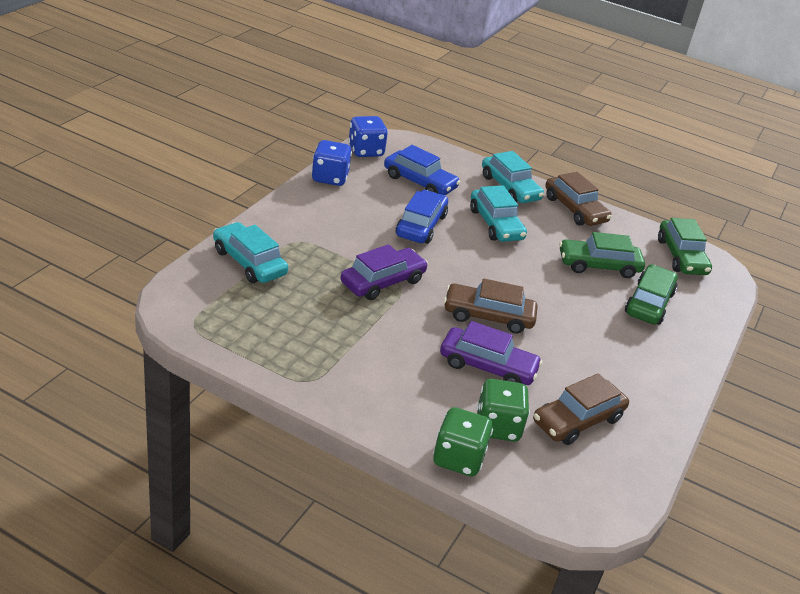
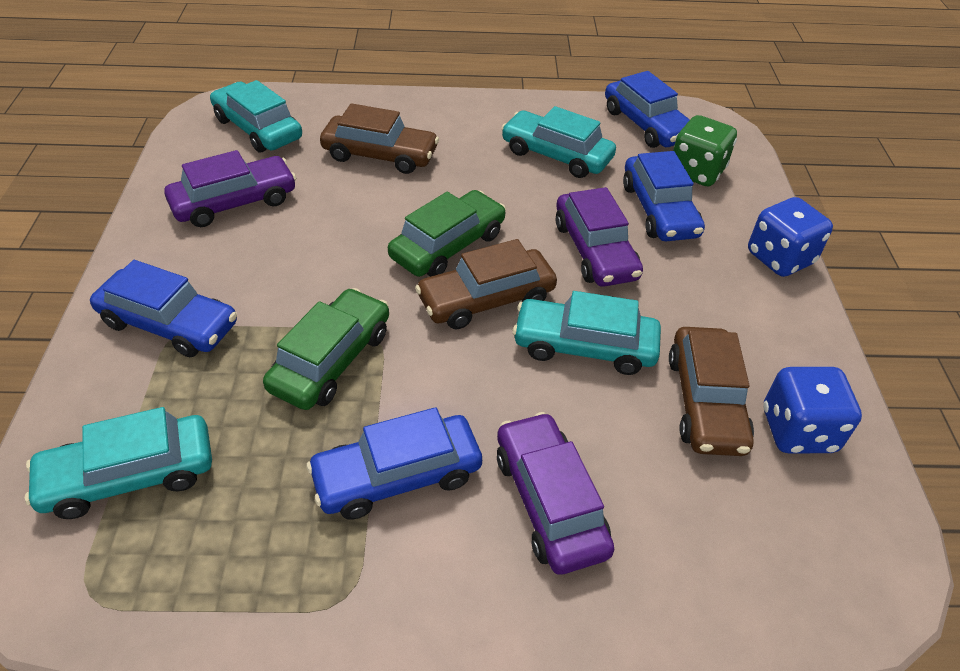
blue car: 2 -> 4
green car: 3 -> 2
green dice: 2 -> 1
purple car: 2 -> 3
turquoise car: 3 -> 4

